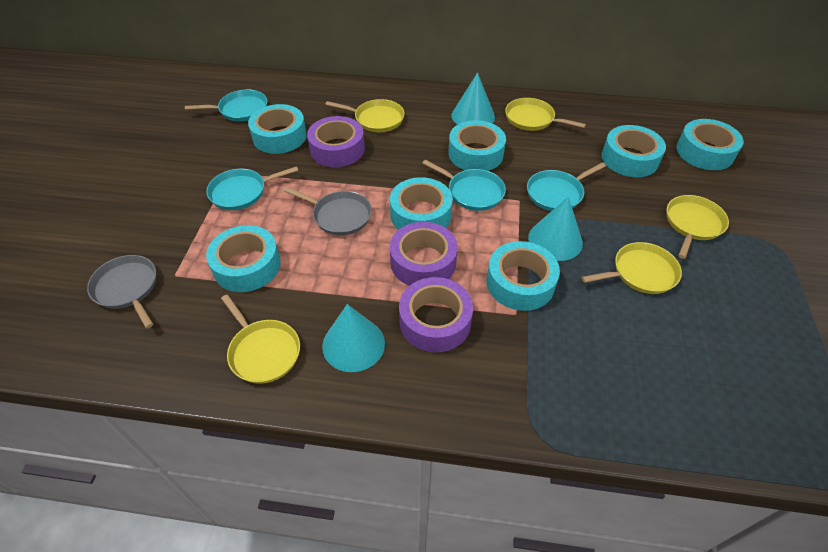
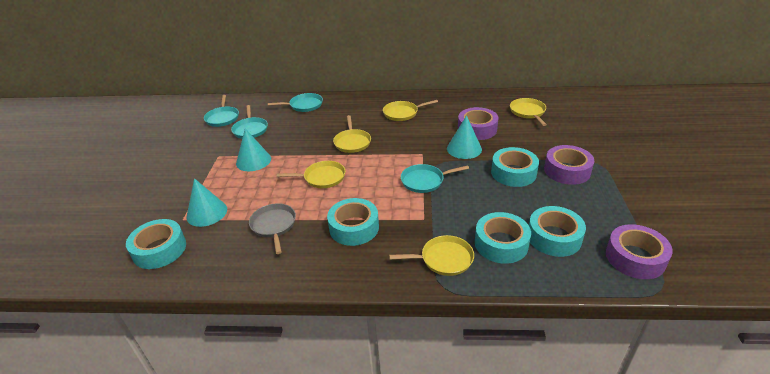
grey pan: 2 -> 1
turquoise tape: 7 -> 5

